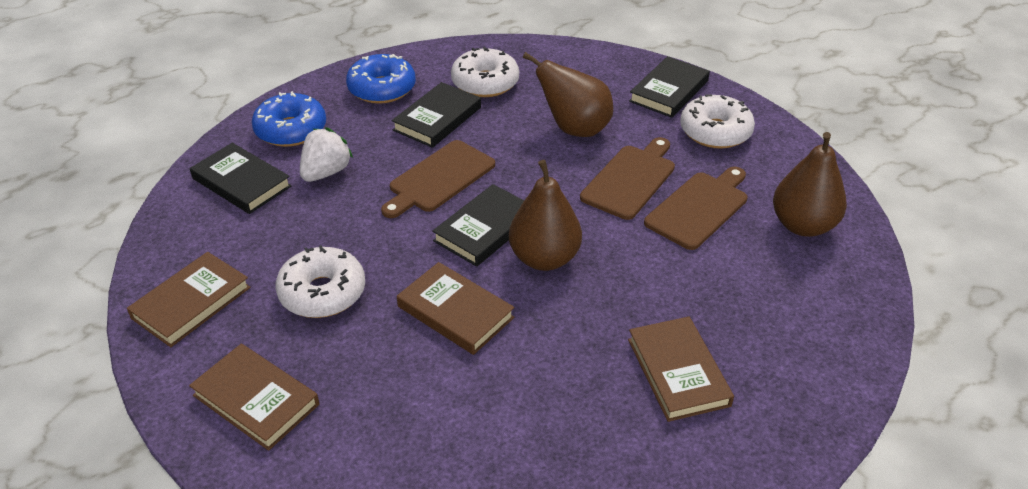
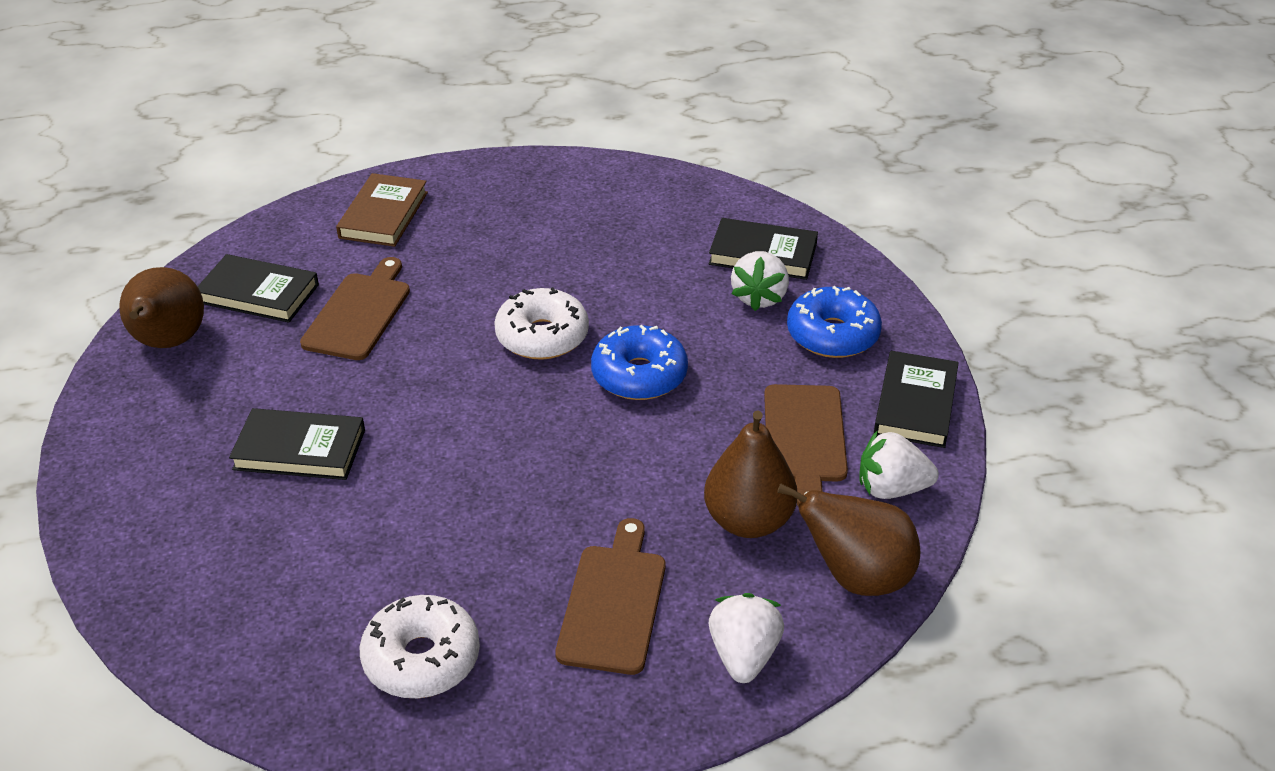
brown book: 4 -> 1
white donut: 3 -> 2
white strawberry: 1 -> 3

